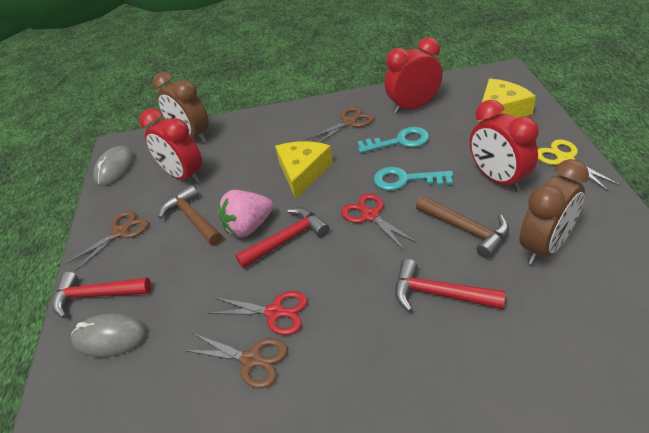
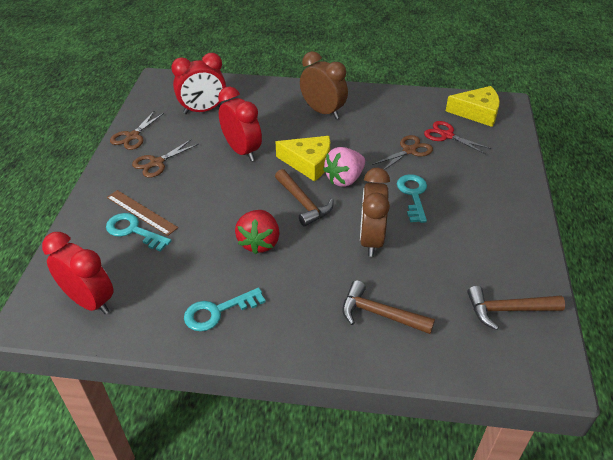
brown hammer: 2 -> 3
brown ruler: 0 -> 1
grey mouse: 2 -> 0
red hammer: 3 -> 0
red scissors: 2 -> 1
red strawberry: 0 -> 1
turquoise key: 2 -> 3
yellow scissors: 1 -> 0

